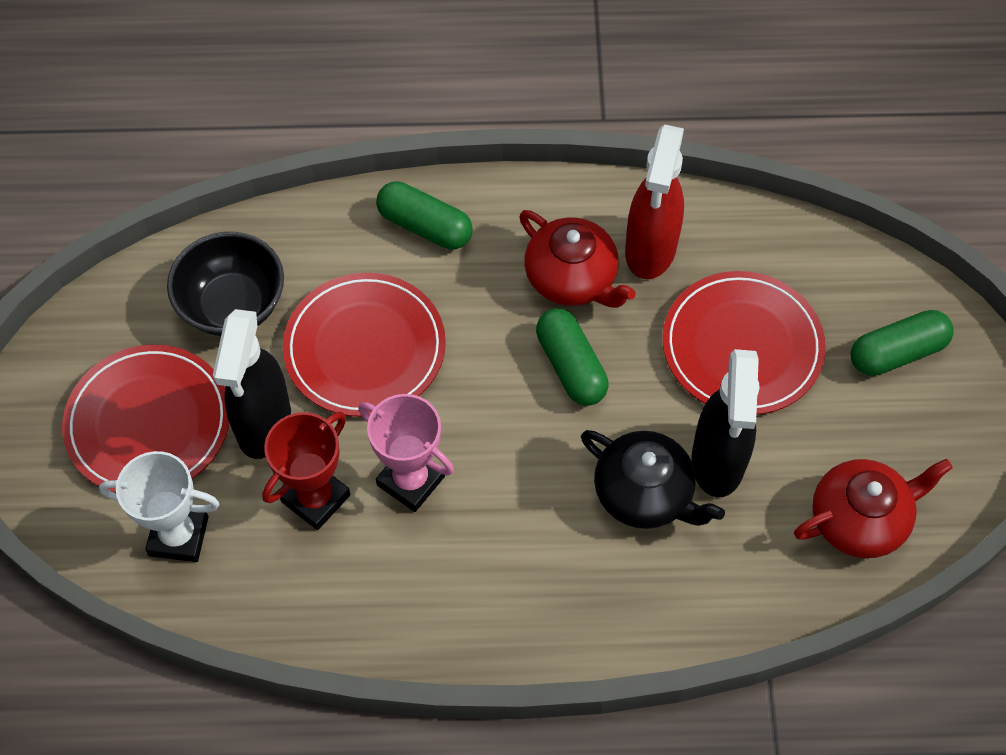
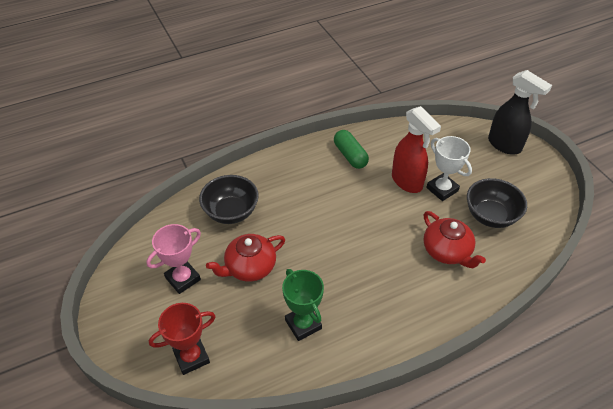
black bowl: 1 -> 2
black spray bottle: 2 -> 1
black teapot: 1 -> 0
green capsule: 3 -> 1
green trophy: 0 -> 1
red plate: 3 -> 0

